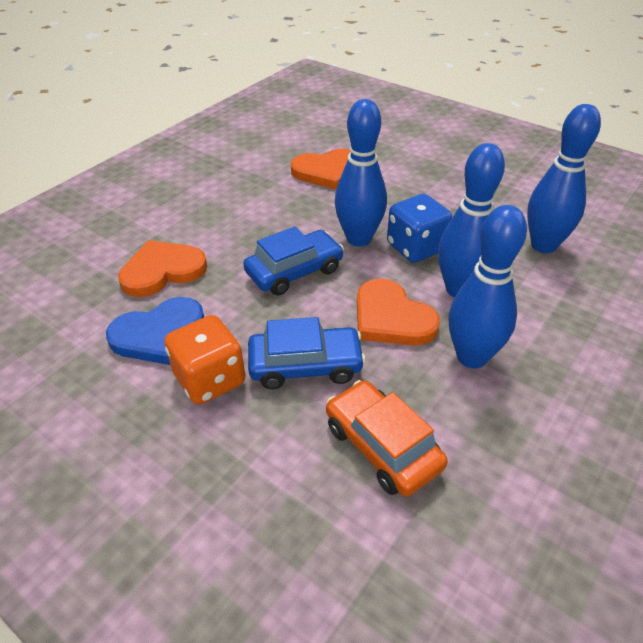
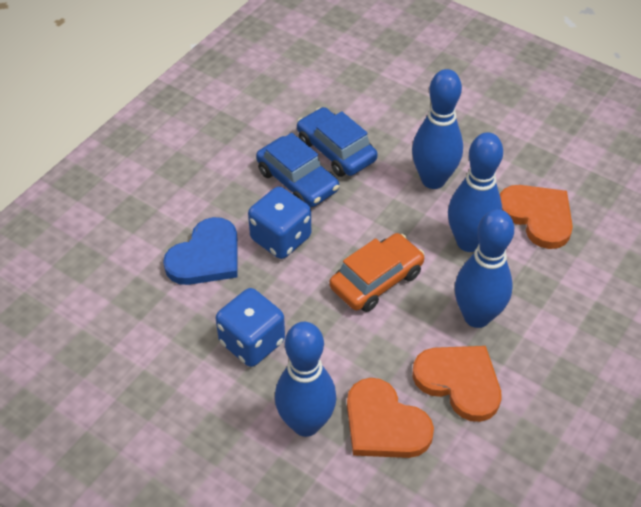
blue dice: 1 -> 2
orange dice: 1 -> 0

